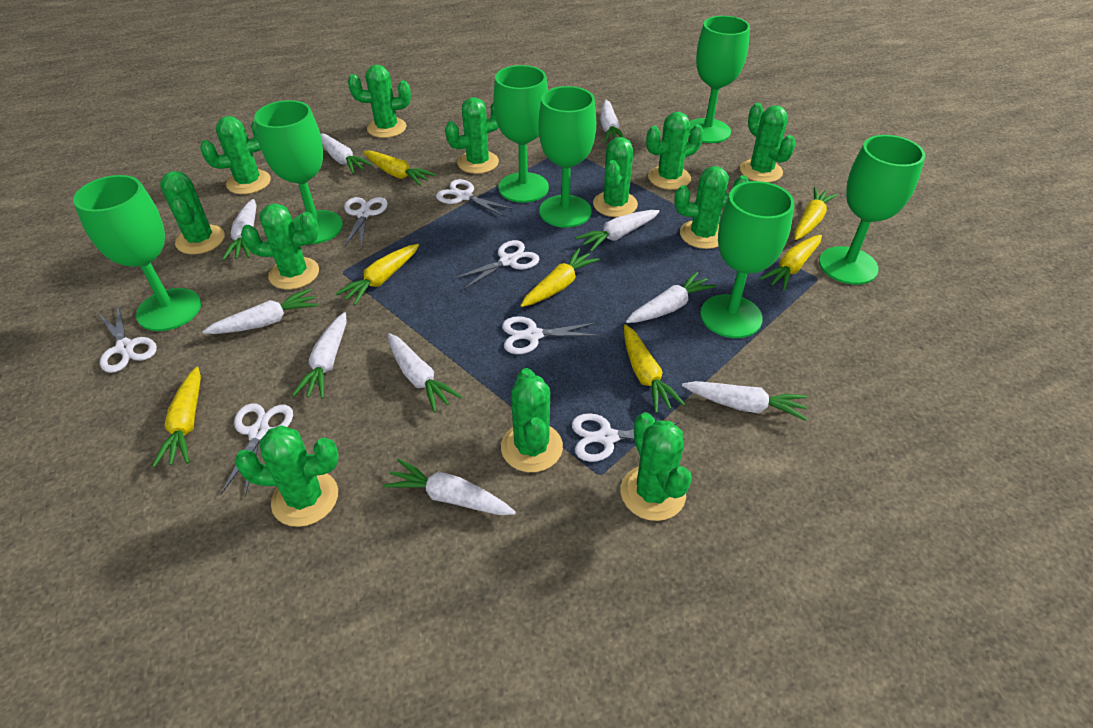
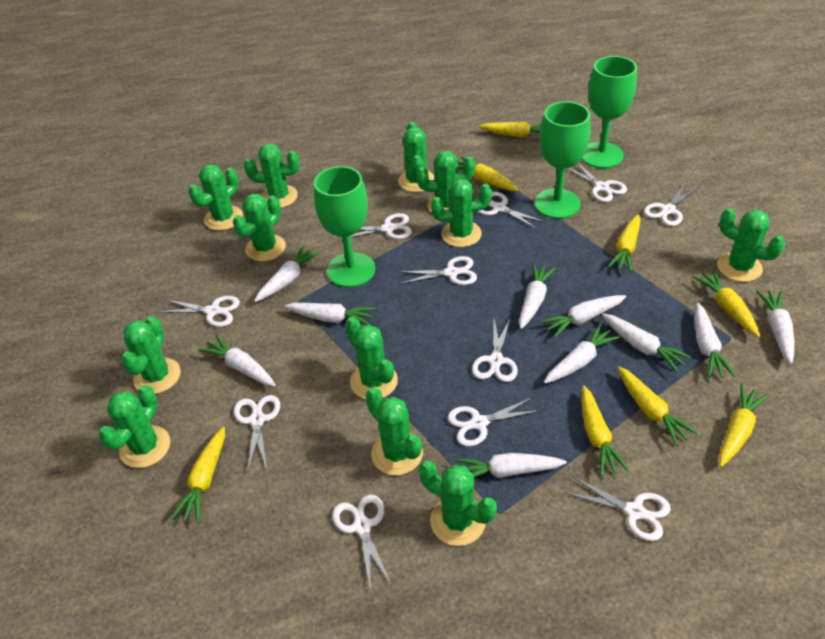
green goblet: 7 -> 3
white scissors: 7 -> 11
yellow carrot: 7 -> 8

